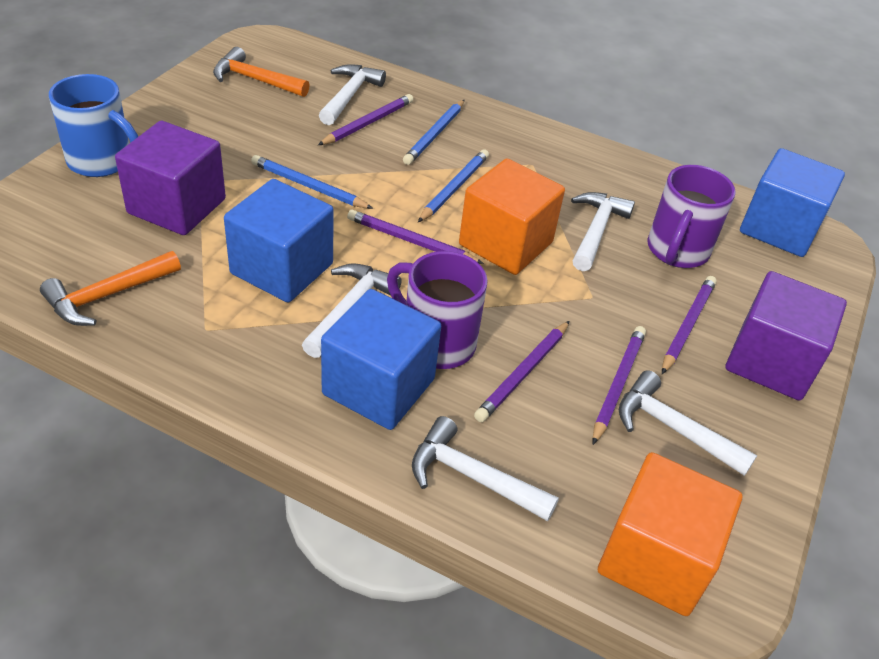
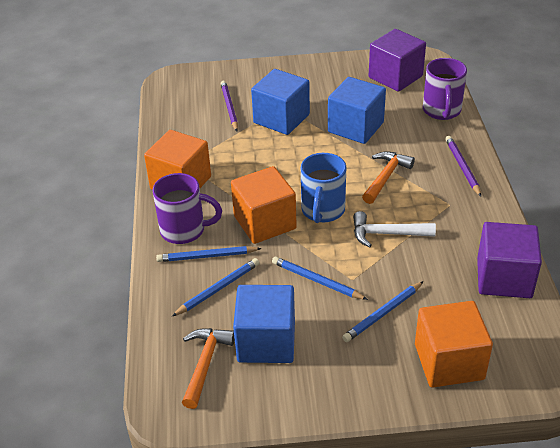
blue pencil: 3 -> 4
orange cube: 2 -> 3
purple pencil: 5 -> 2
white hammer: 5 -> 1

